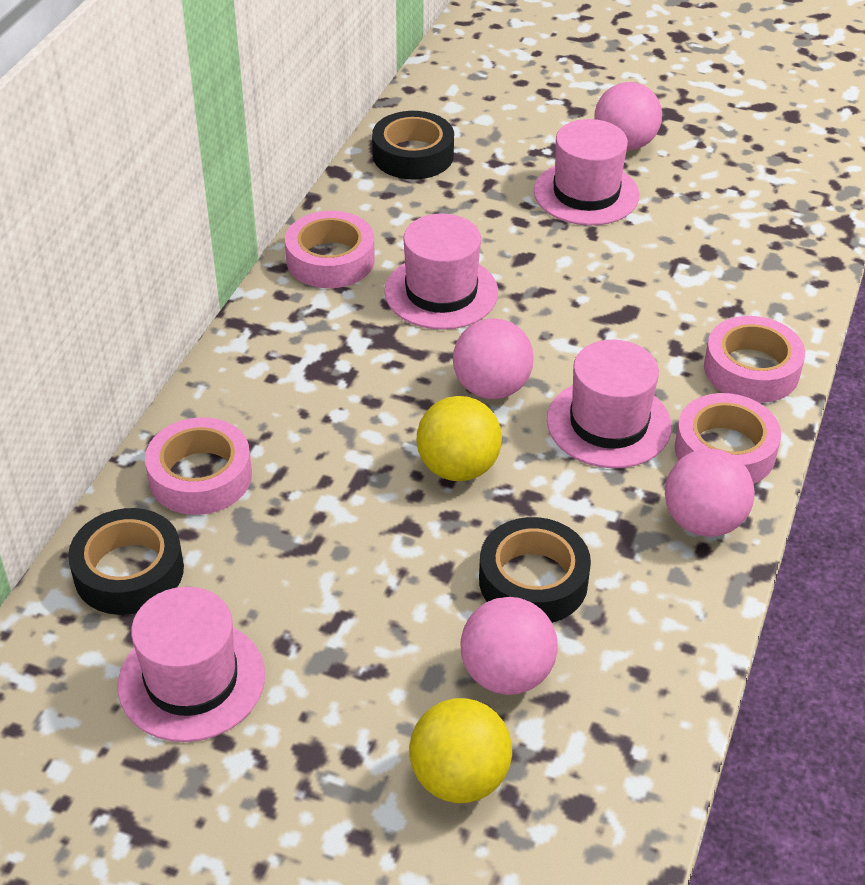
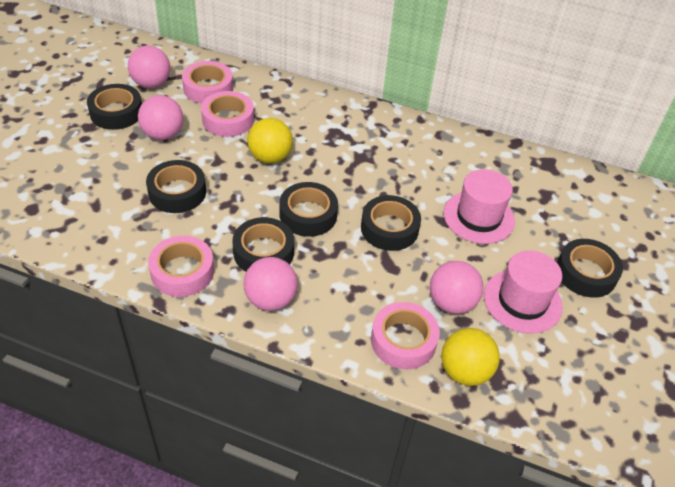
black tape: 3 -> 6
pink hat: 4 -> 2

